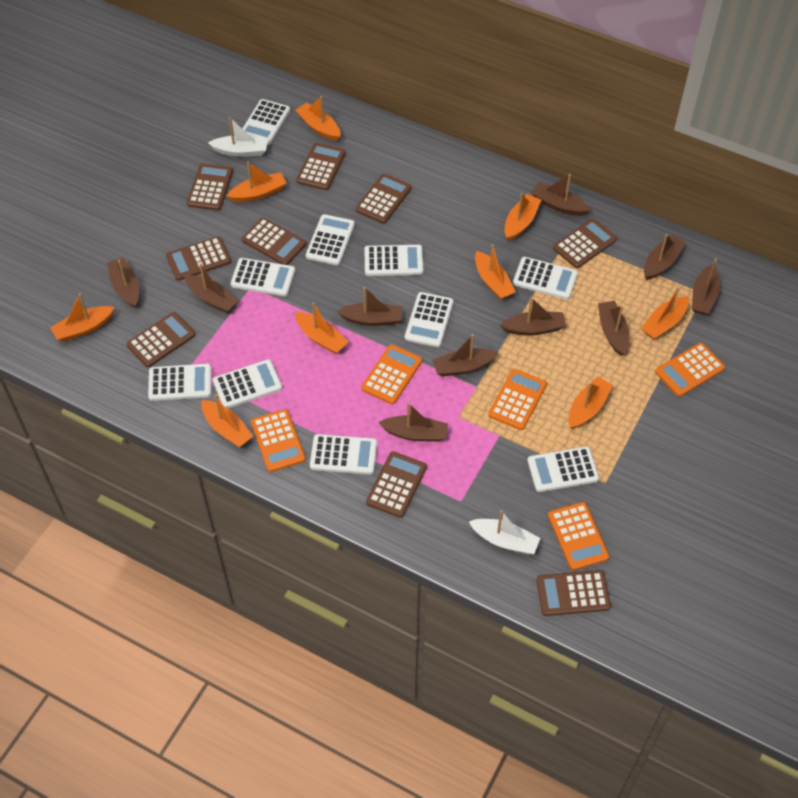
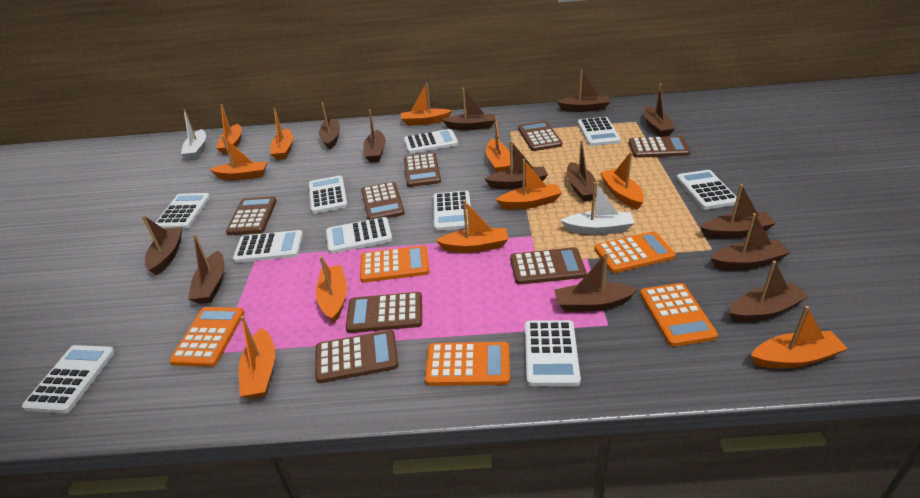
brown boat: 10 -> 13
brown calculator: 9 -> 8
orange boat: 9 -> 11

